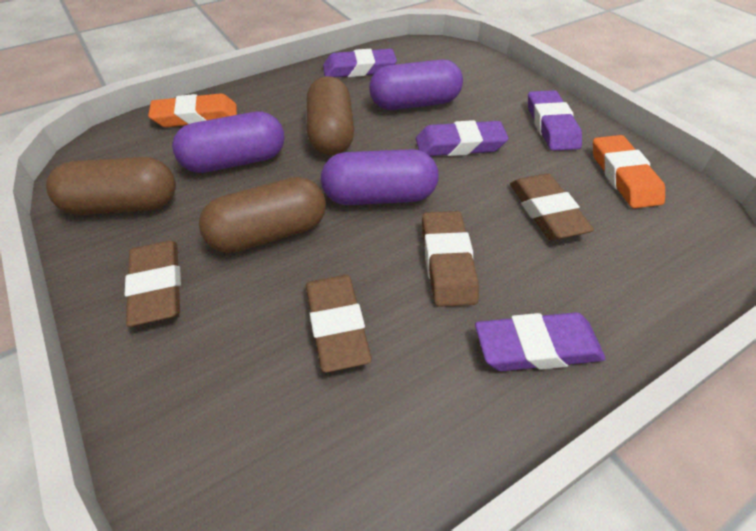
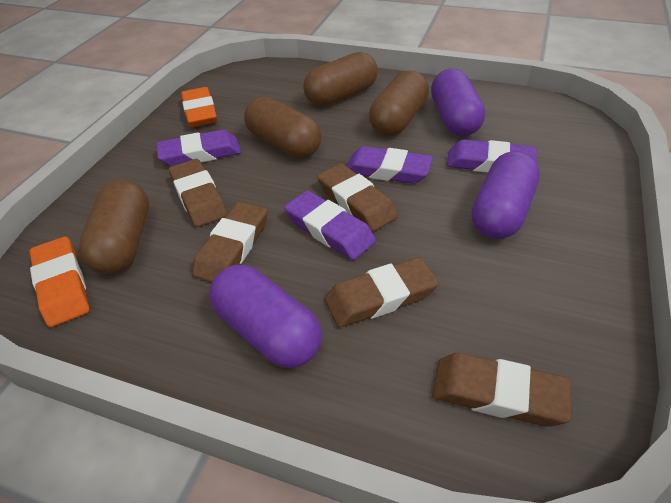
brown capsule: 3 -> 4
brown eraser: 4 -> 5

